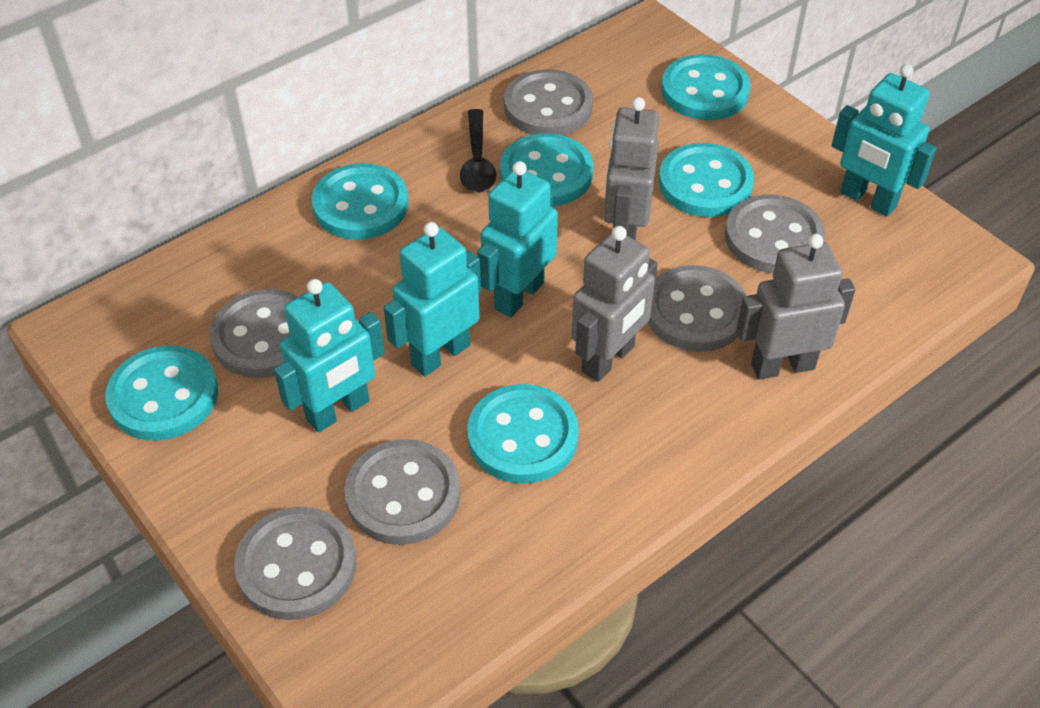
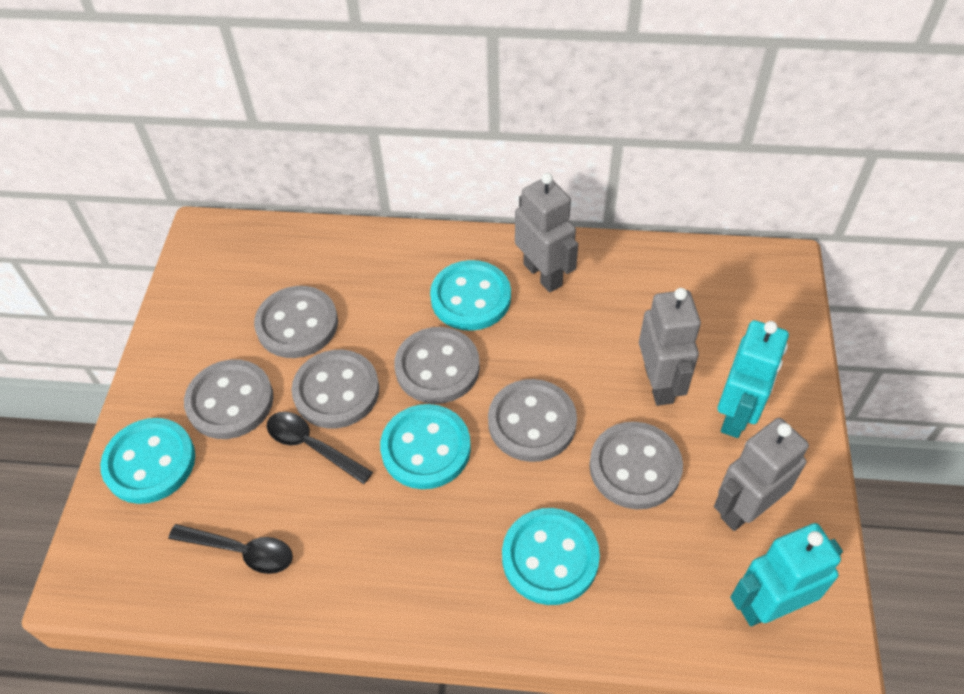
black spoon: 1 -> 2
turquoise button: 6 -> 4
turquoise robot: 4 -> 2

